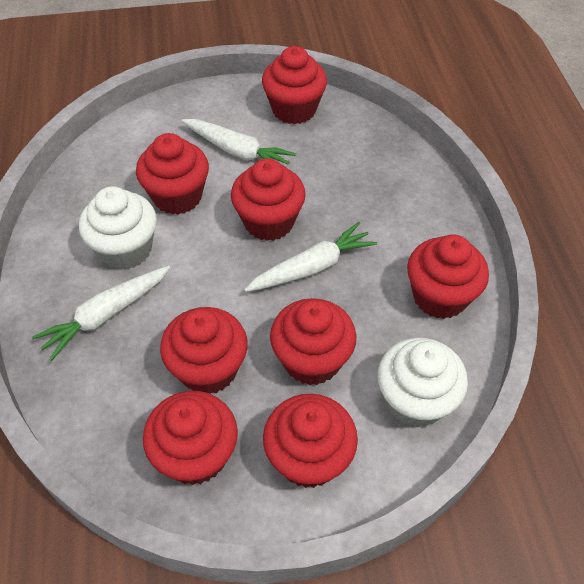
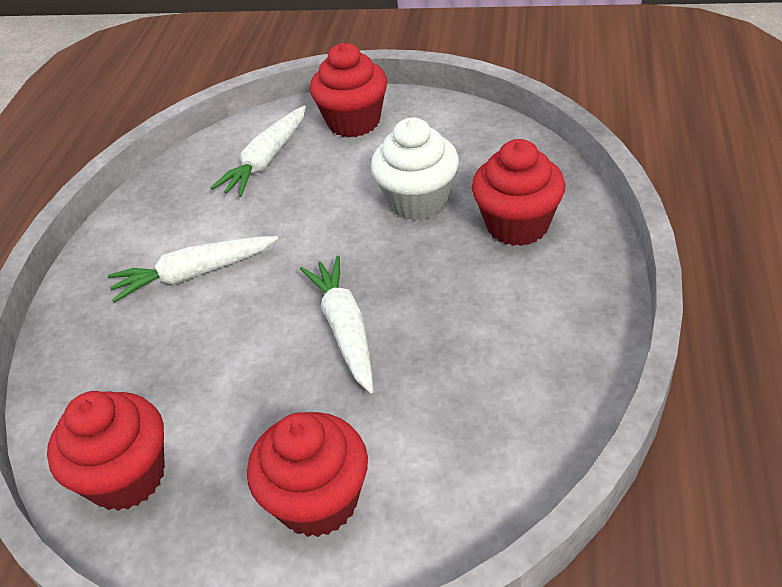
red cupcake: 8 -> 4
white cupcake: 2 -> 1

